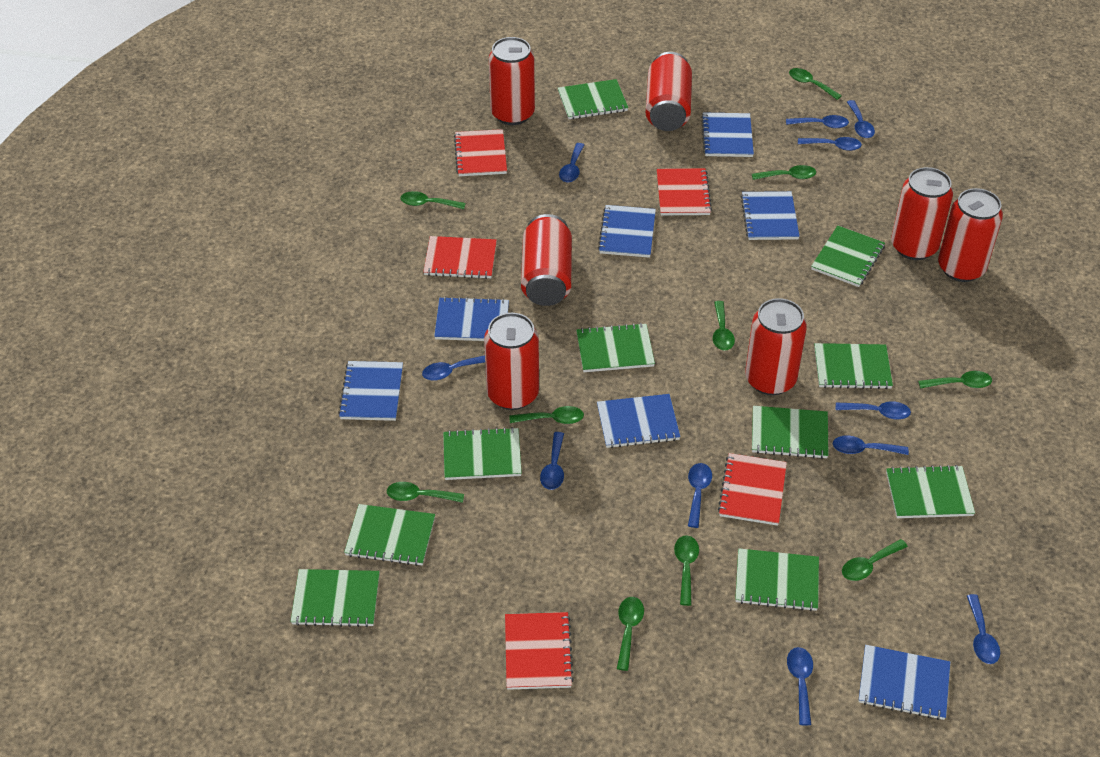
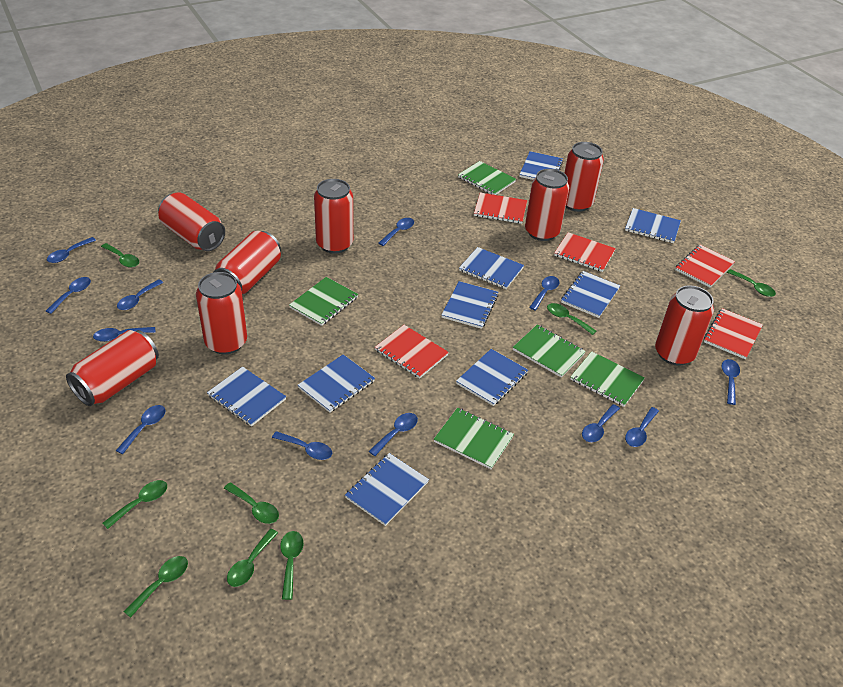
blue notebook: 7 -> 9
blue spoon: 11 -> 12
green notebook: 10 -> 5
green spoon: 10 -> 8
red can: 7 -> 8

